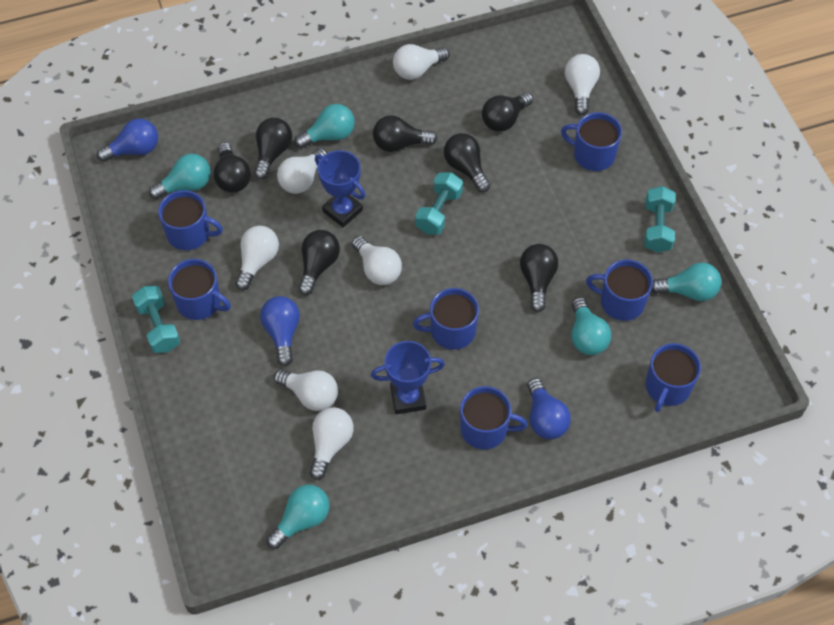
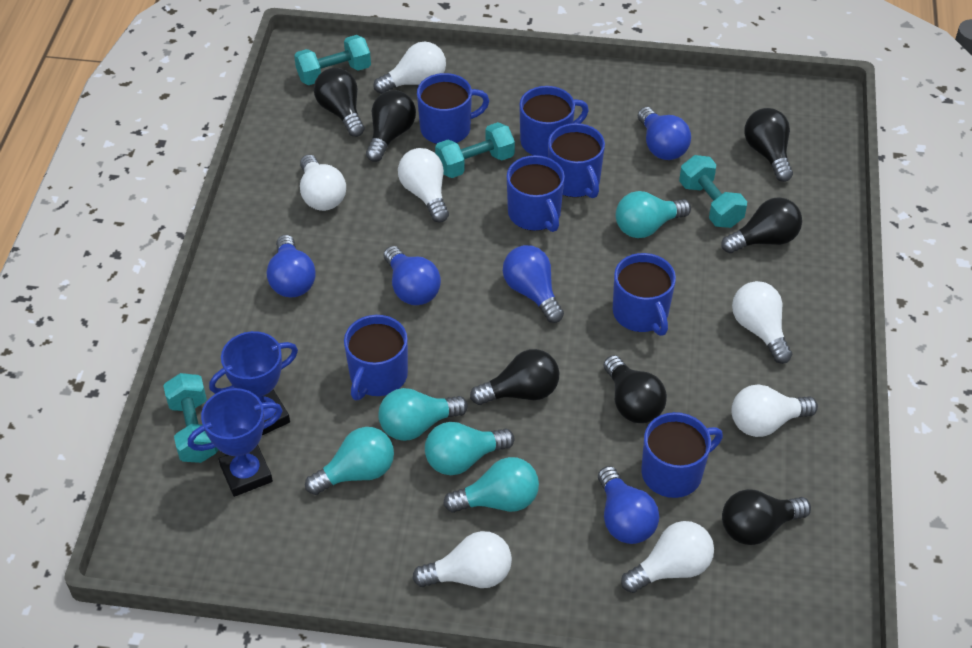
blue light bulb: 3 -> 5
turquoise dumbbell: 3 -> 4

